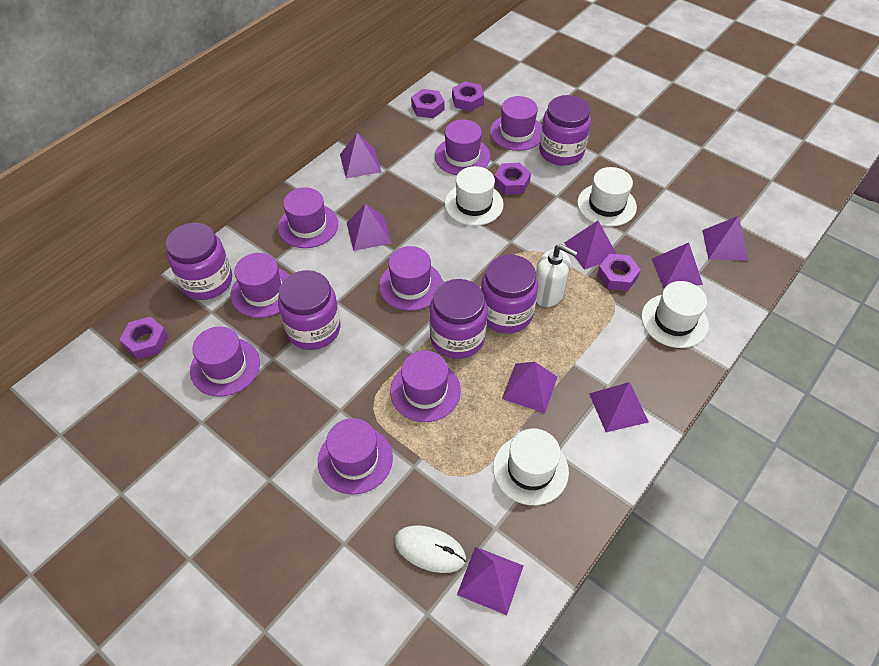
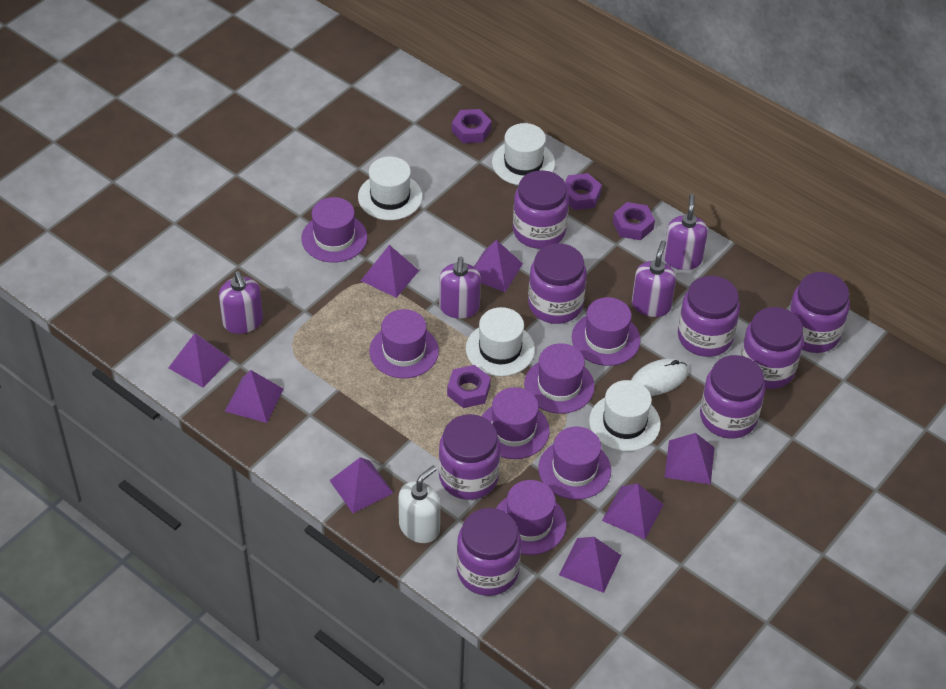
purple hat: 8 -> 7
purple jar: 5 -> 8
purple nut: 5 -> 4
purple soap dispenser: 0 -> 4

